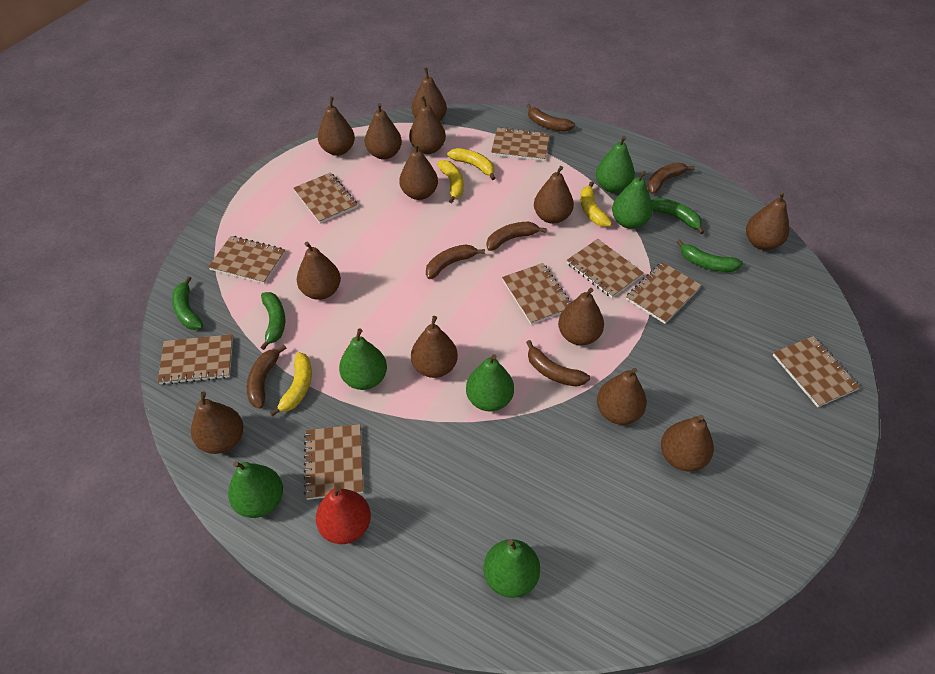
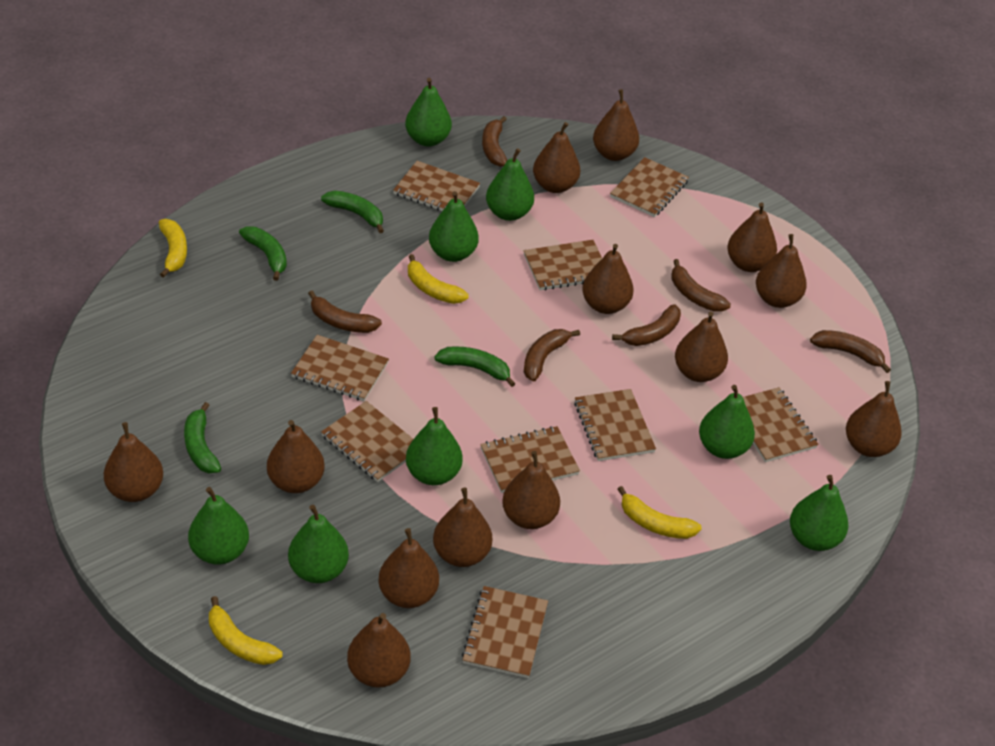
green pear: 6 -> 8
red pear: 1 -> 0

